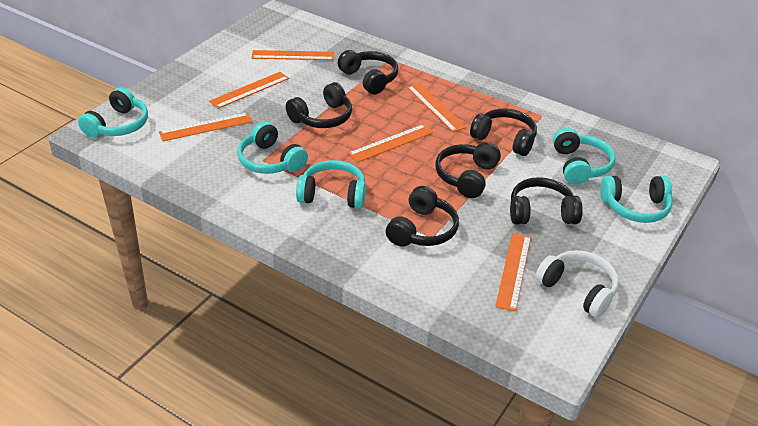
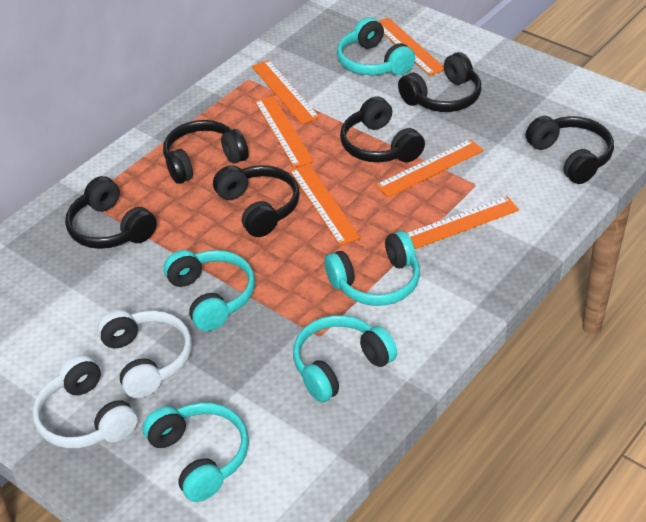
white headphones: 1 -> 2

